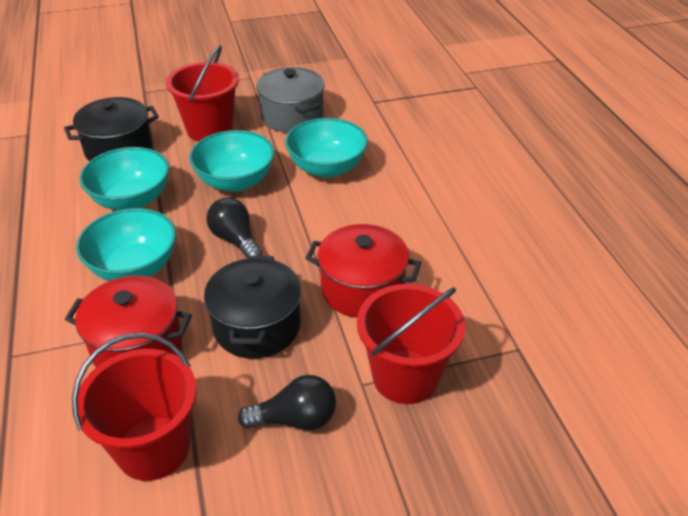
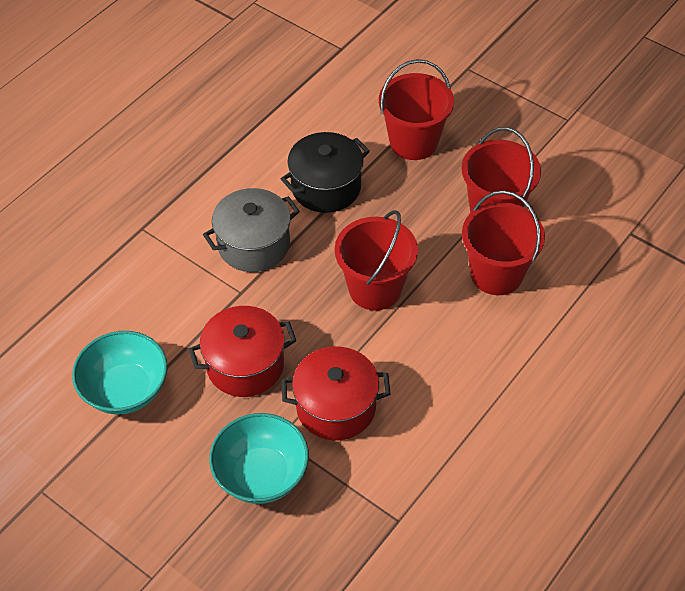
black light bulb: 2 -> 0
black pot: 2 -> 1
red bucket: 3 -> 4
turquoise bowl: 4 -> 2

